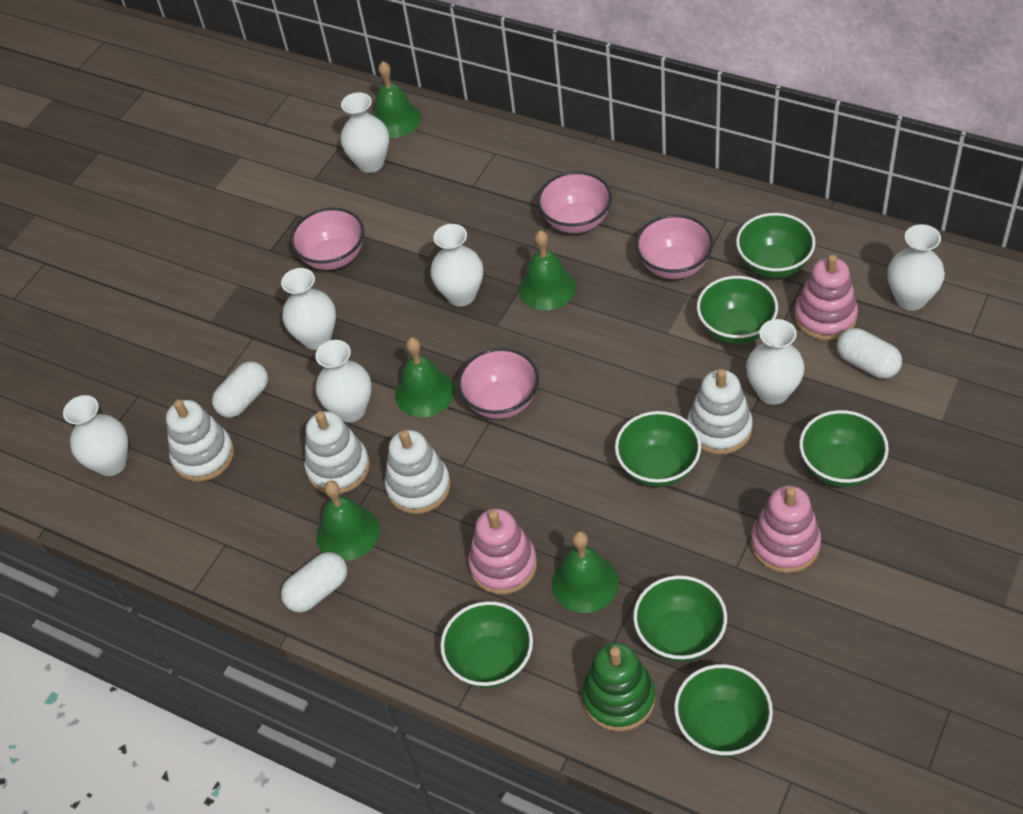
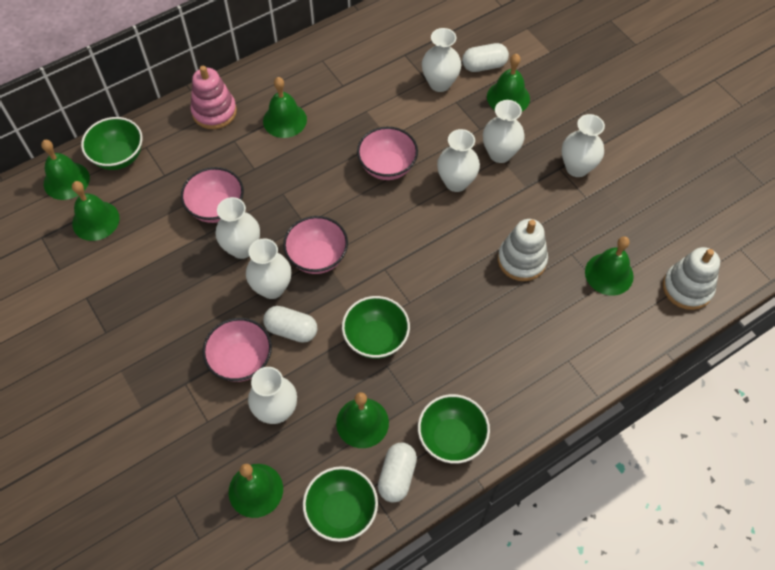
green bell: 5 -> 7
green bowl: 7 -> 4
green stacking toy: 1 -> 0
pink stacking toy: 3 -> 1
white stacking toy: 4 -> 2

